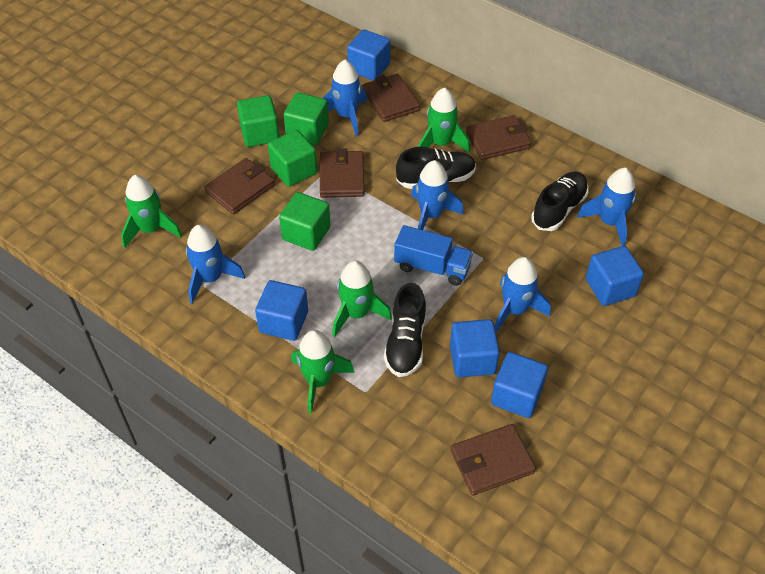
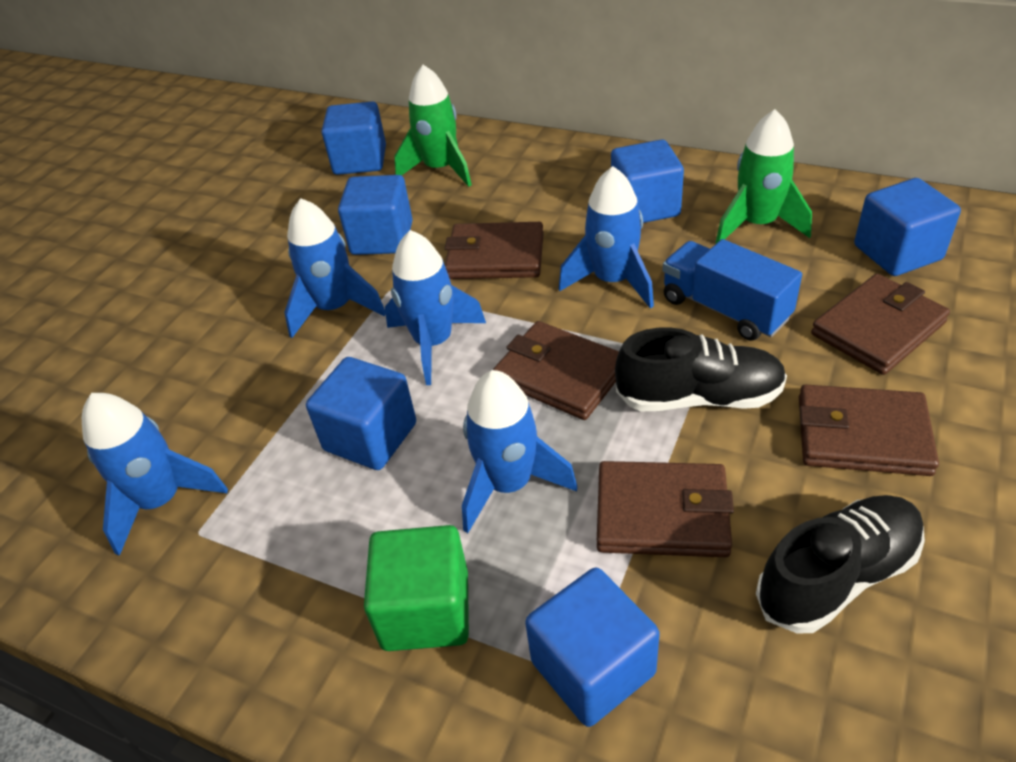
black shoe: 3 -> 2
blue cube: 5 -> 6
green cube: 4 -> 1
green rocket: 4 -> 2

